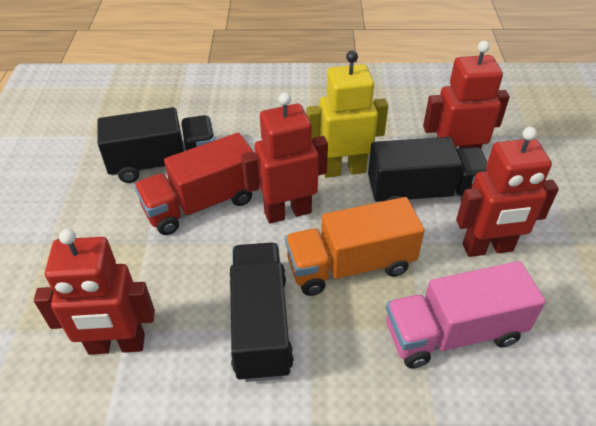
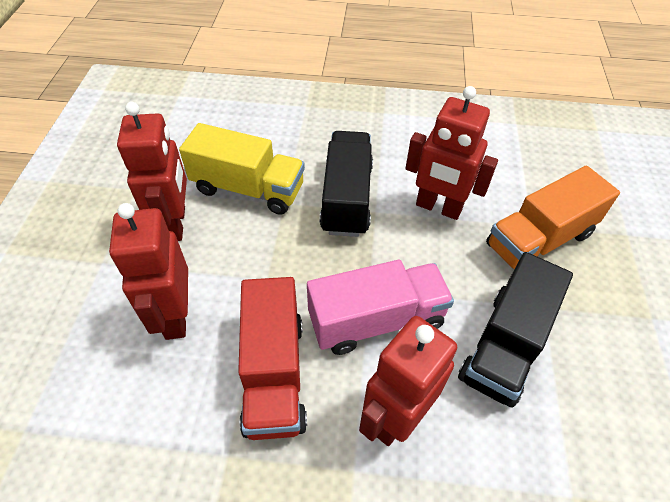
black truck: 3 -> 2
yellow robot: 1 -> 0
yellow truck: 0 -> 1

